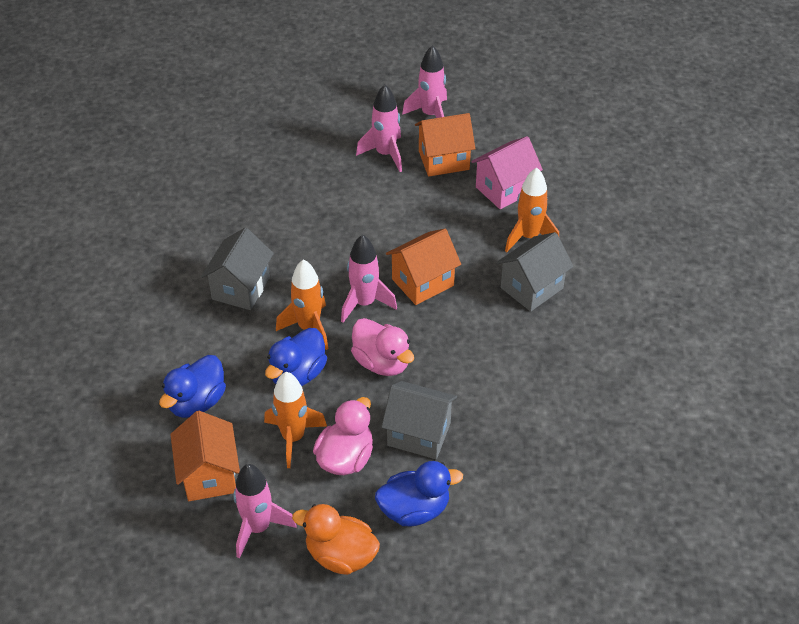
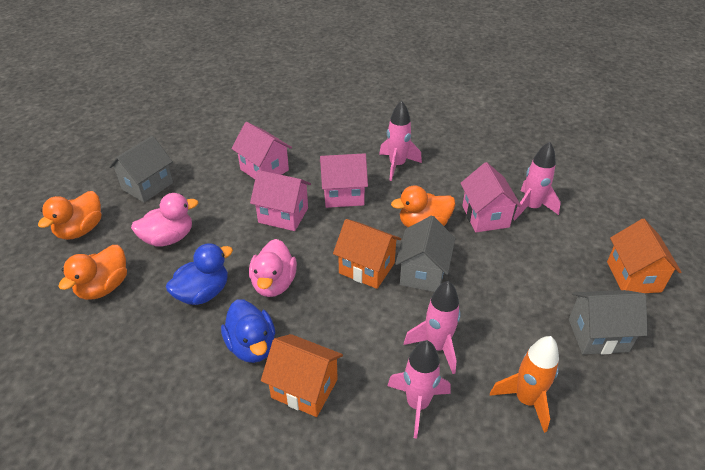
blue duck: 3 -> 2
orange duck: 1 -> 3
orange rocket: 3 -> 1
pink house: 1 -> 4

